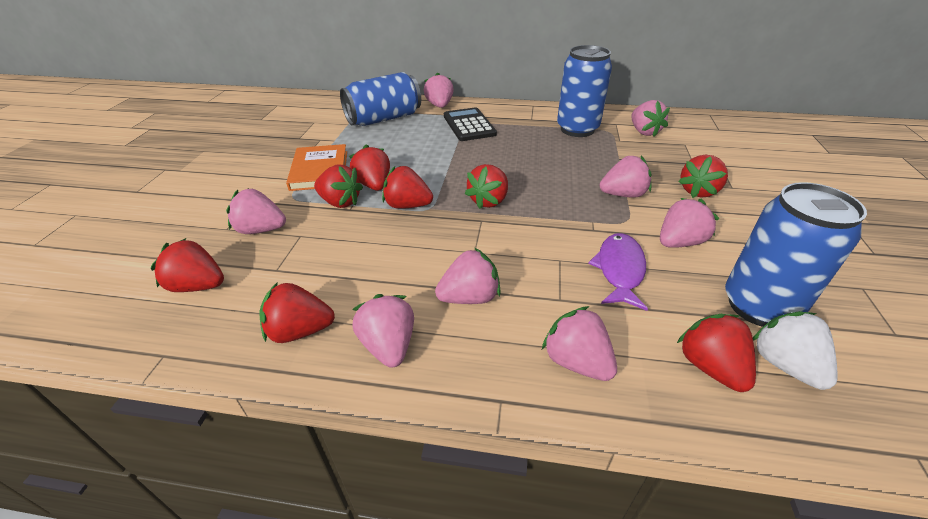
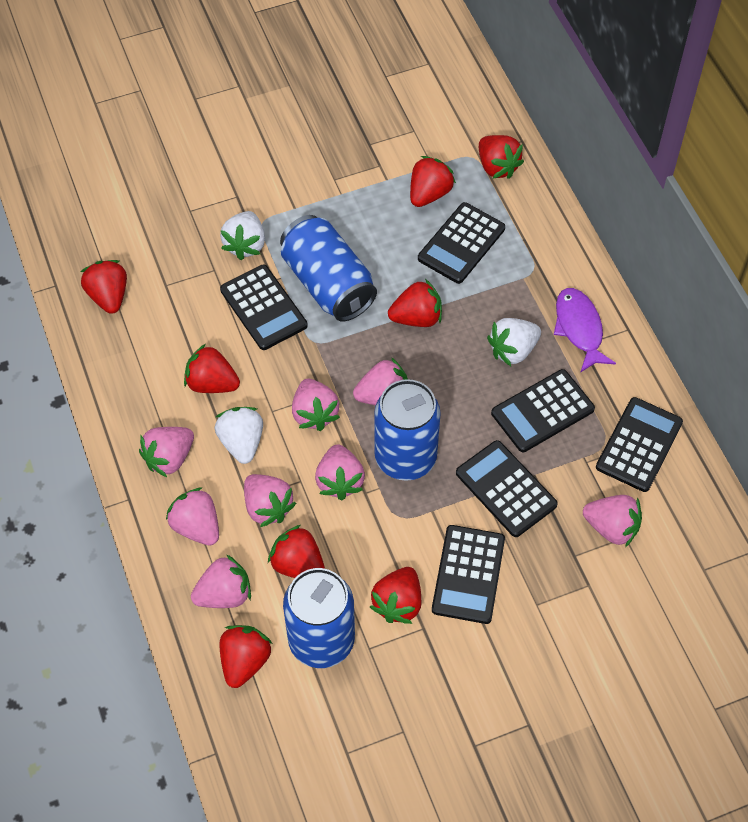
black calculator: 1 -> 6
orange book: 1 -> 0
white strawberry: 1 -> 3

